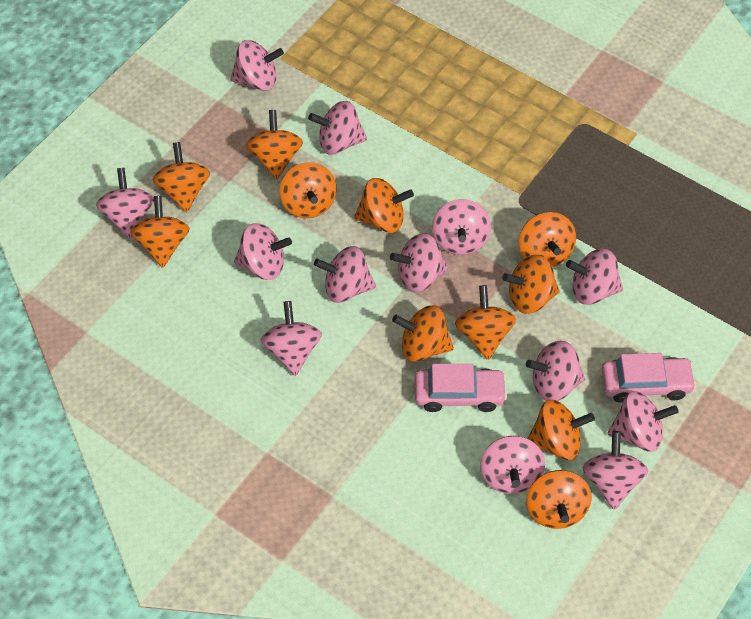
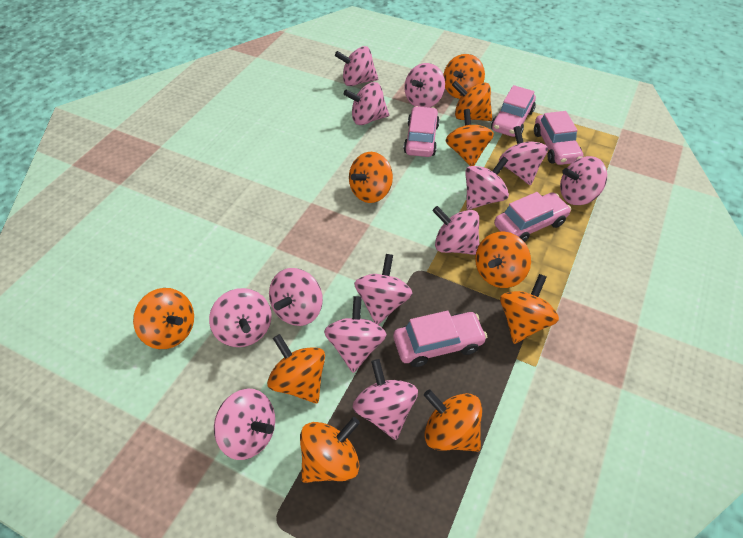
orange spinning top: 11 -> 10
pink car: 2 -> 5

